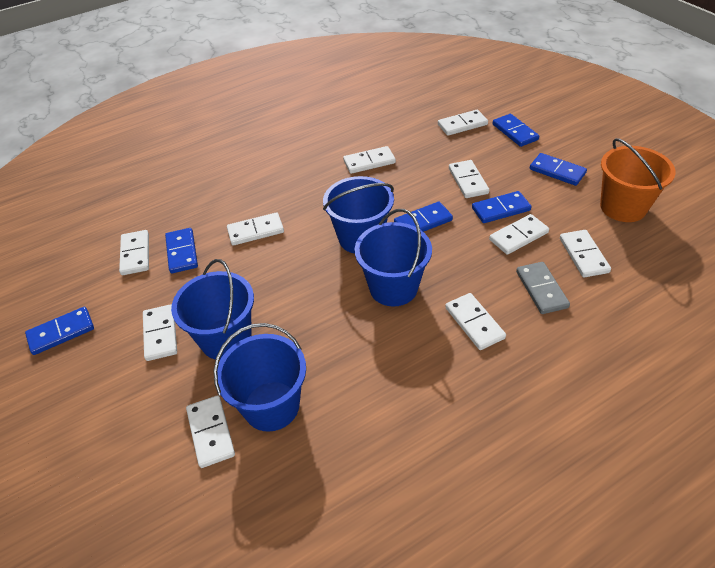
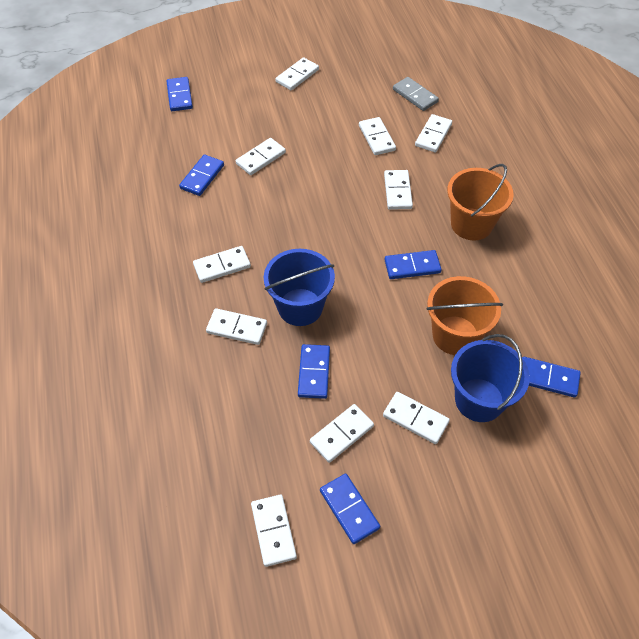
blue bucket: 4 -> 2
orange bucket: 1 -> 2

